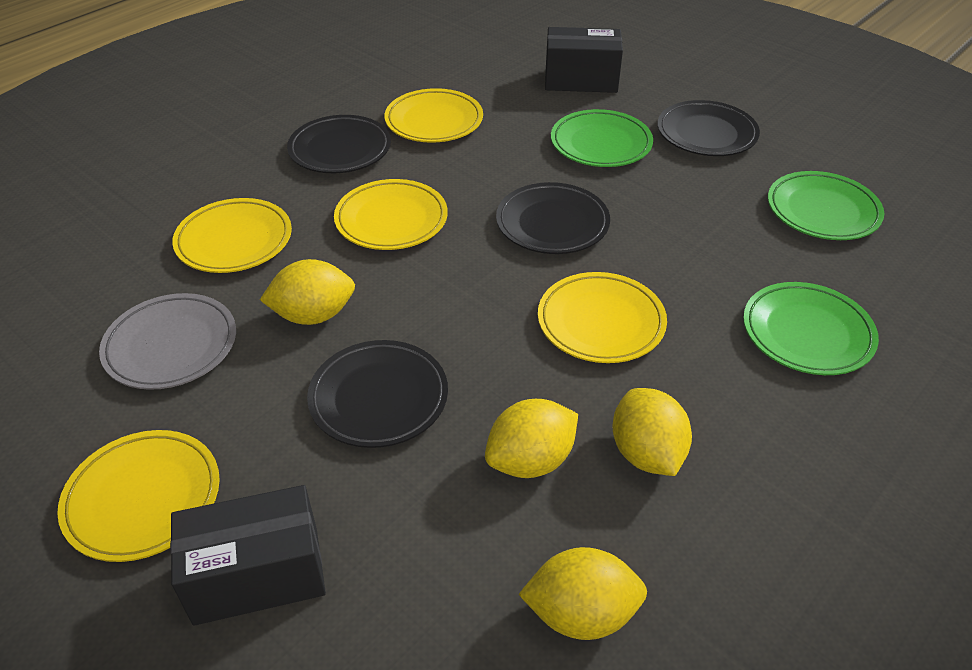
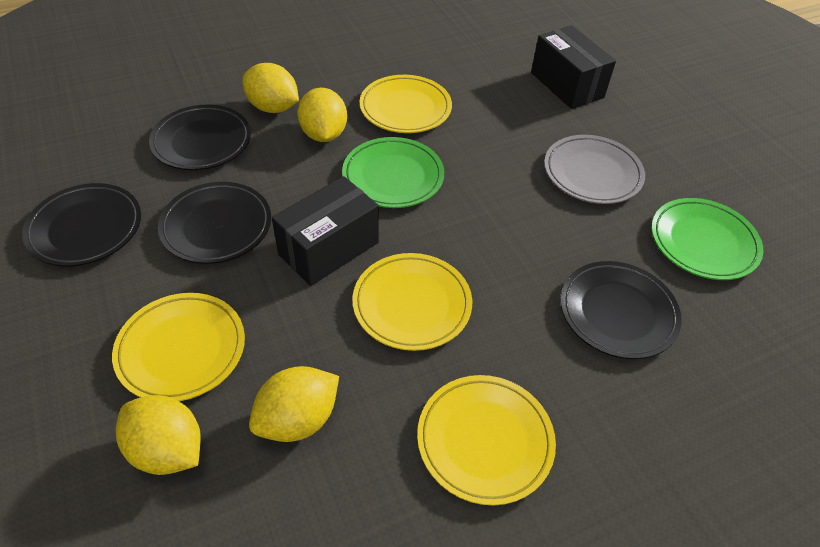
green plate: 3 -> 2
yellow plate: 5 -> 4

